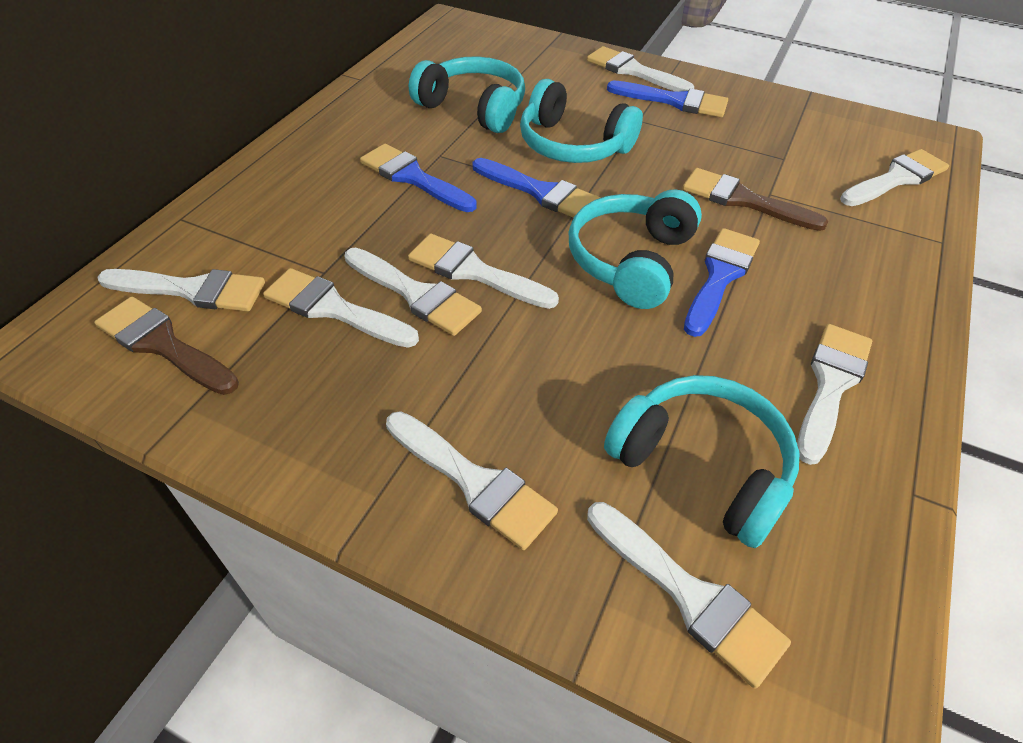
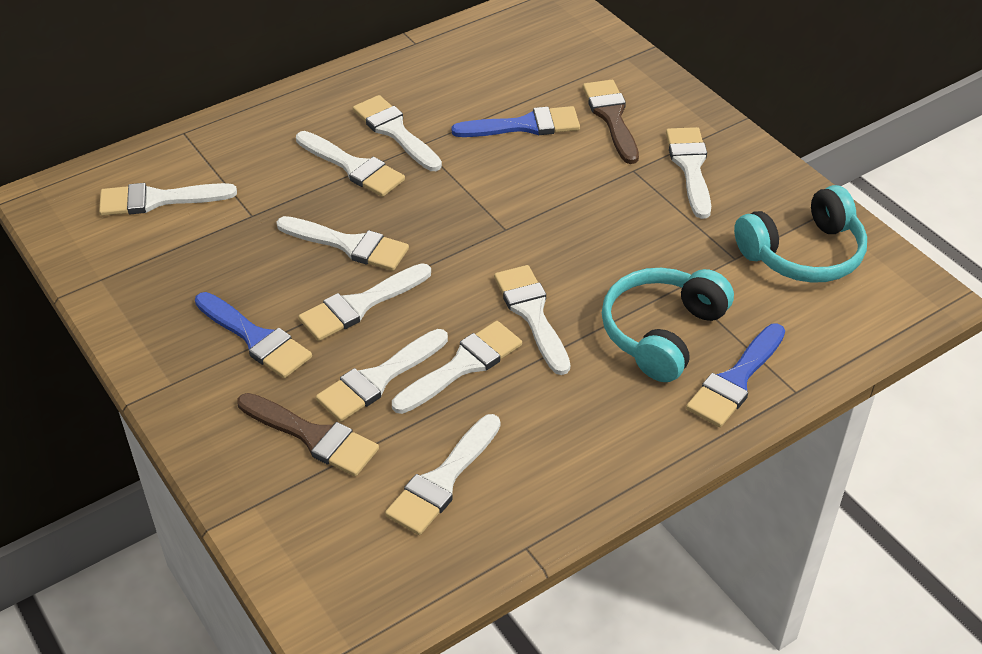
blue brush: 4 -> 3
turquoise headphones: 4 -> 2
white brush: 9 -> 10

